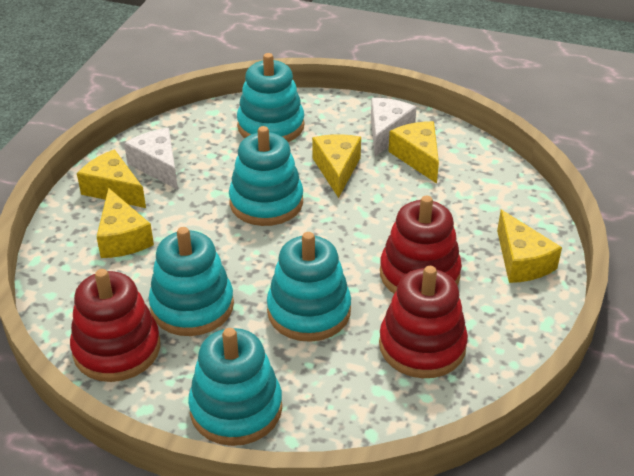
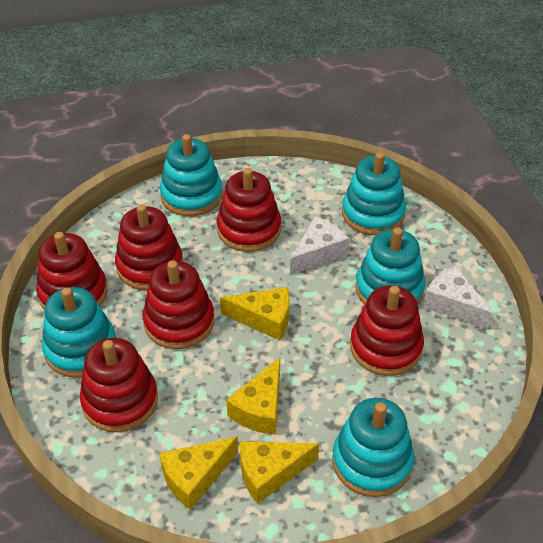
red stacking toy: 3 -> 6
yellow cheese: 5 -> 4

